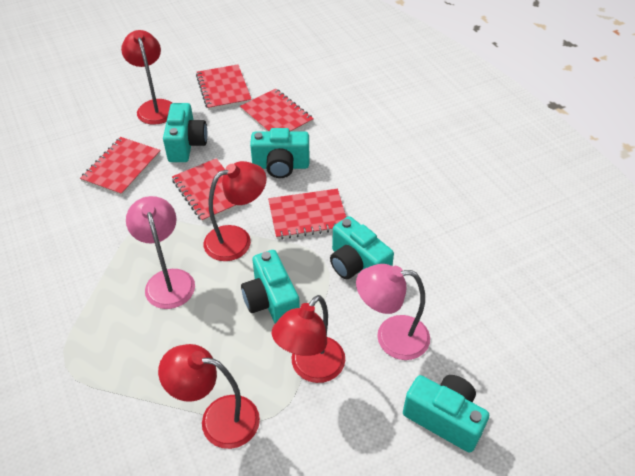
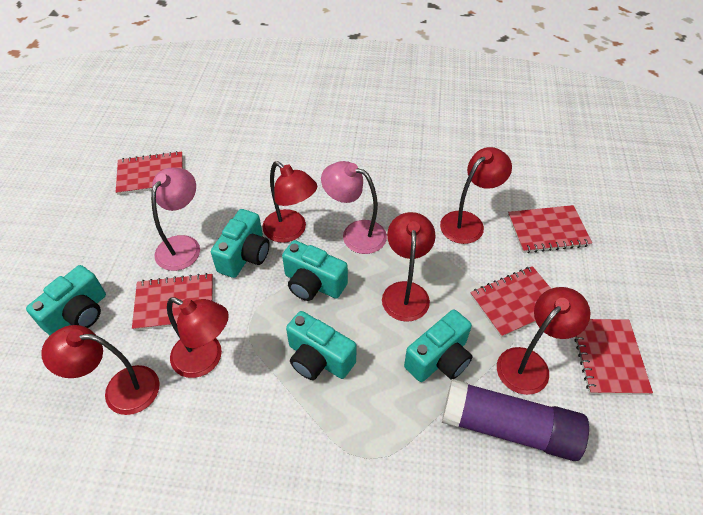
purple glue stick: 0 -> 1
red lamp: 4 -> 6

